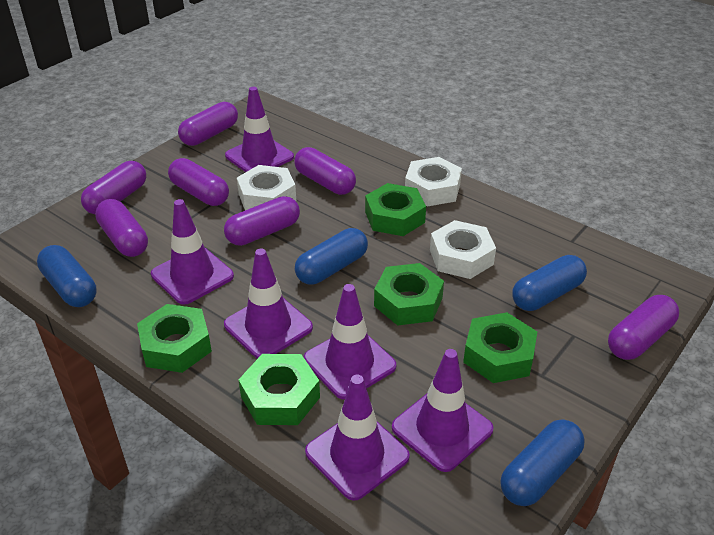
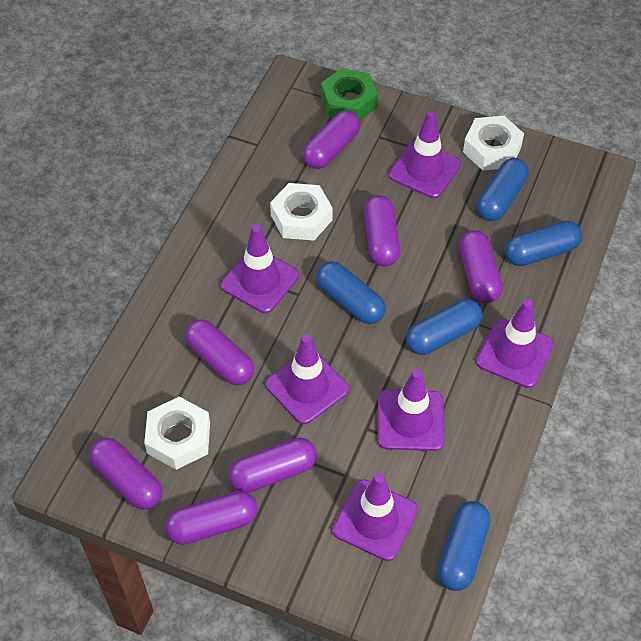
blue capsule: 4 -> 5
green nut: 5 -> 1

